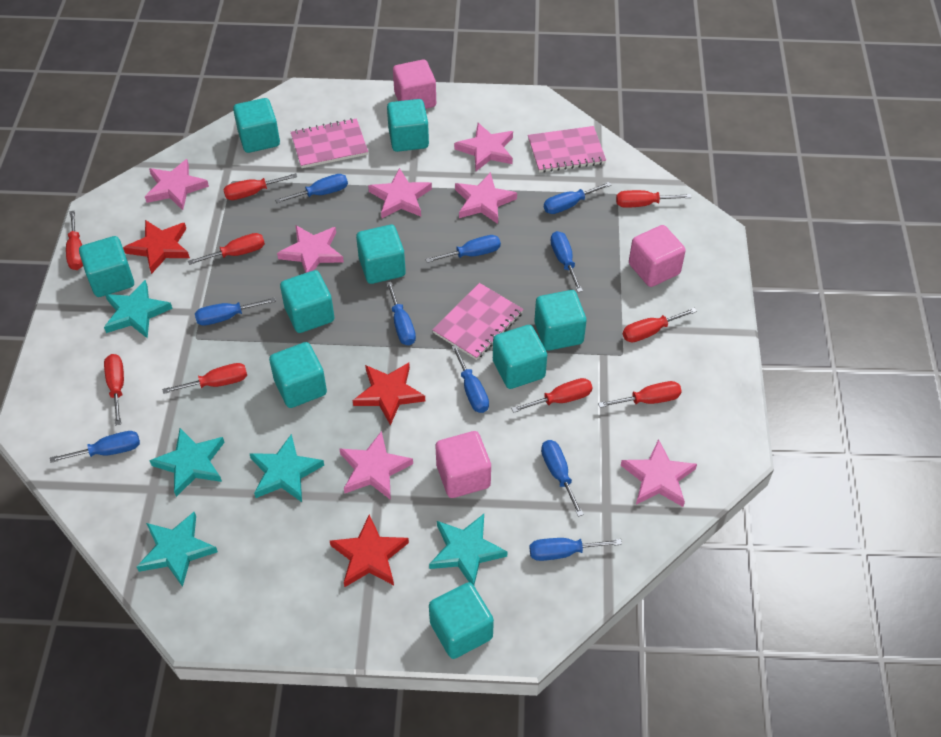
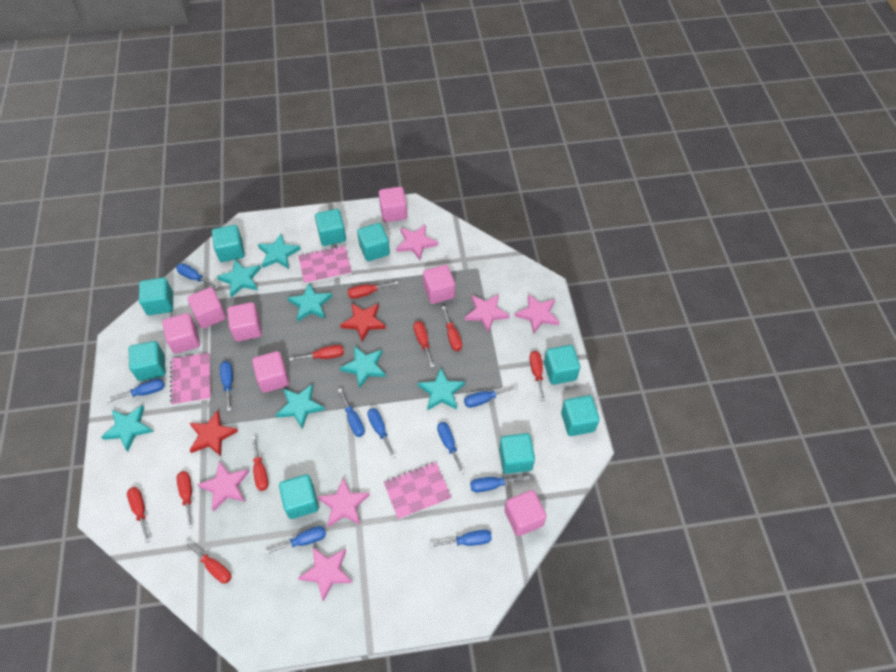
pink cube: 3 -> 7
pink star: 7 -> 6
red star: 3 -> 2
turquoise star: 5 -> 7

